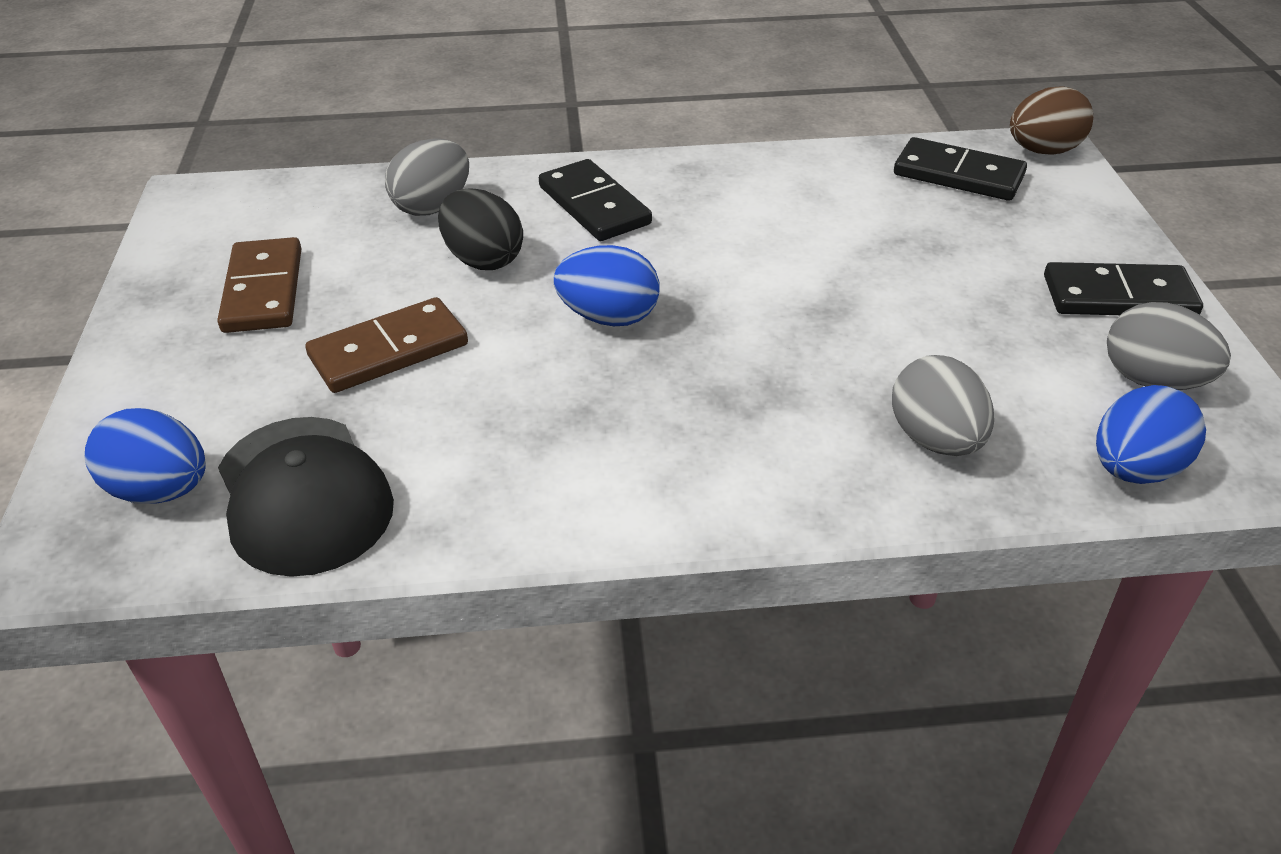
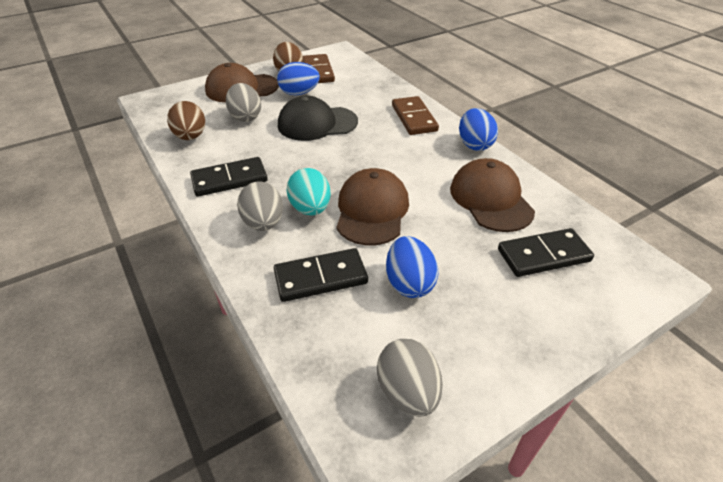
black egg: 1 -> 0
brown cap: 0 -> 3
brown egg: 1 -> 2
turquoise egg: 0 -> 1

